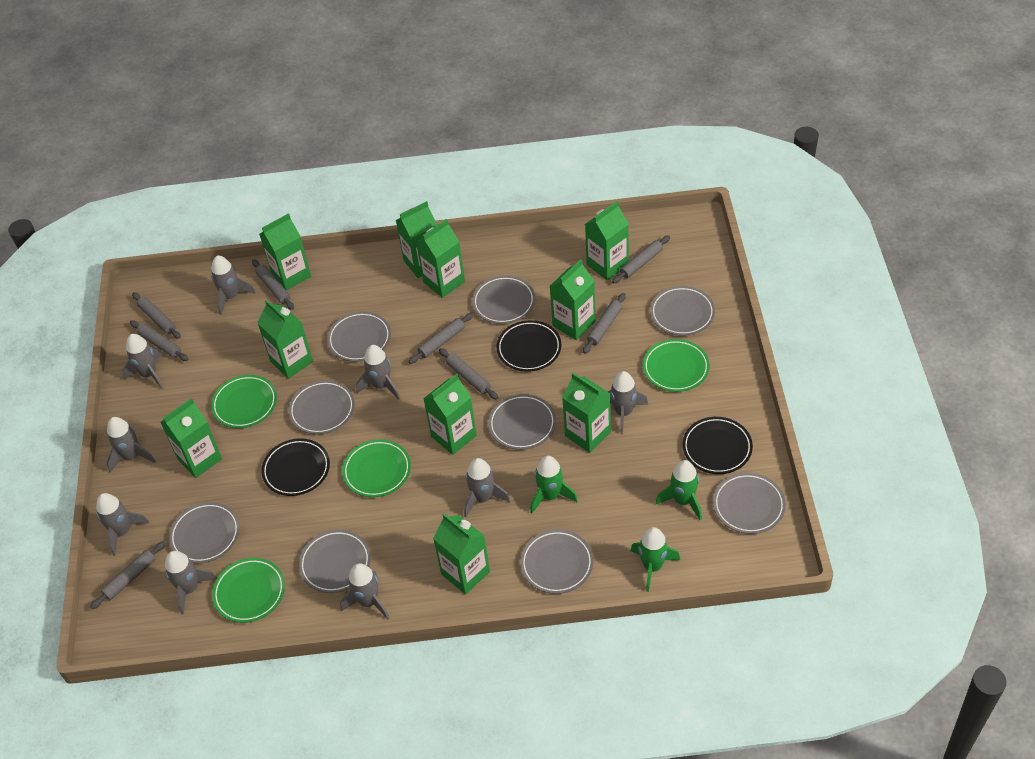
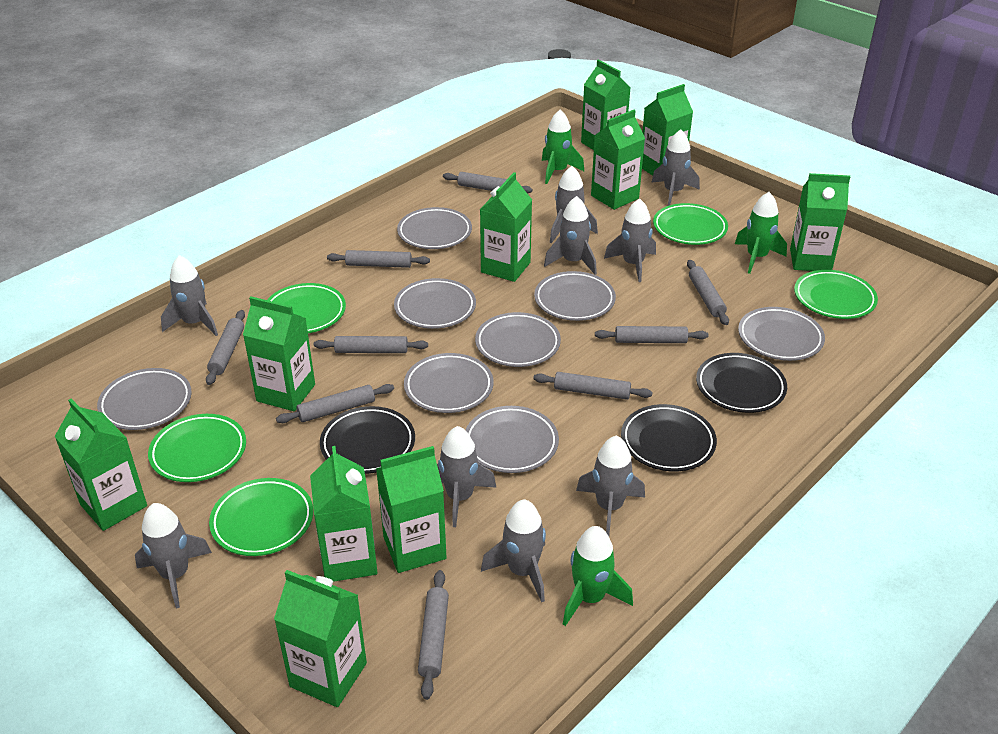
green plate: 4 -> 5
grey plate: 9 -> 8
grey rolling pin: 8 -> 9

